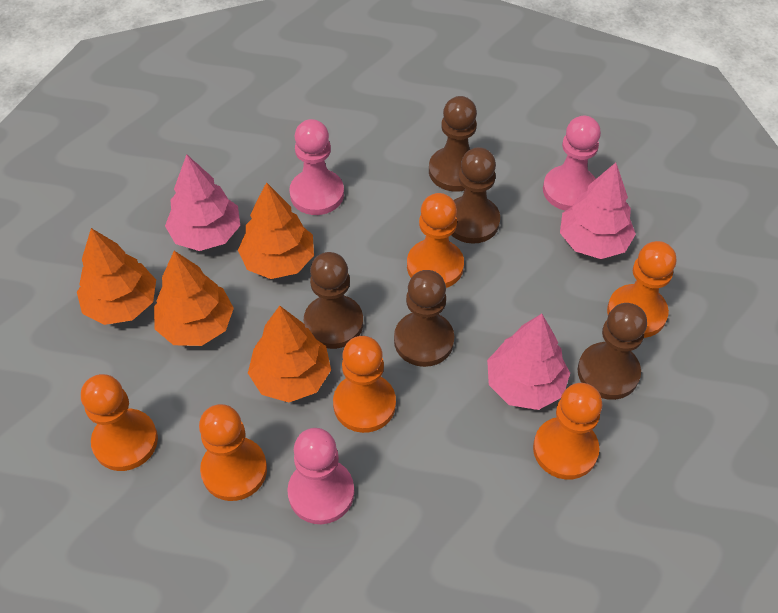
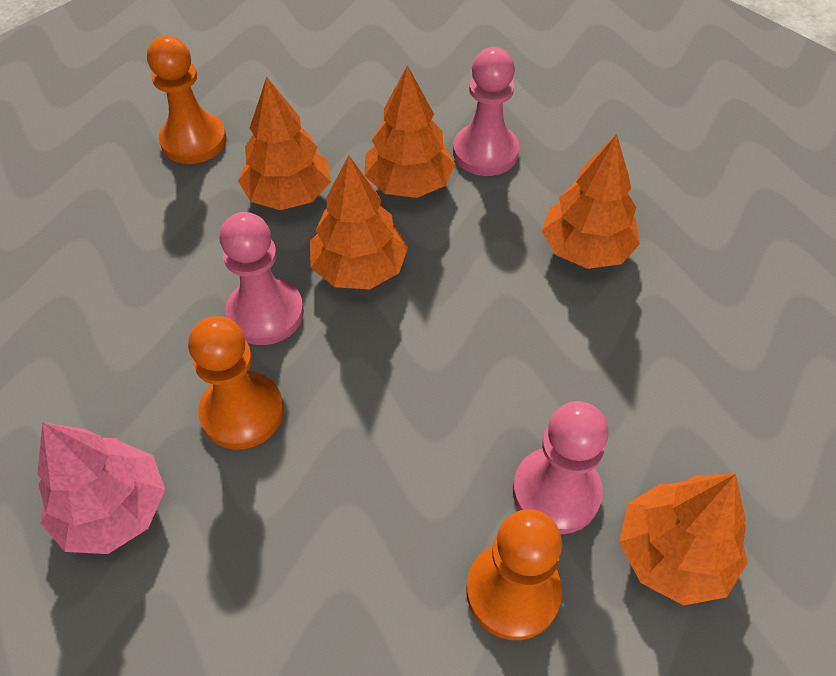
brown pawn: 5 -> 0
orange pawn: 6 -> 3
orange tree: 4 -> 5
pink tree: 3 -> 1

